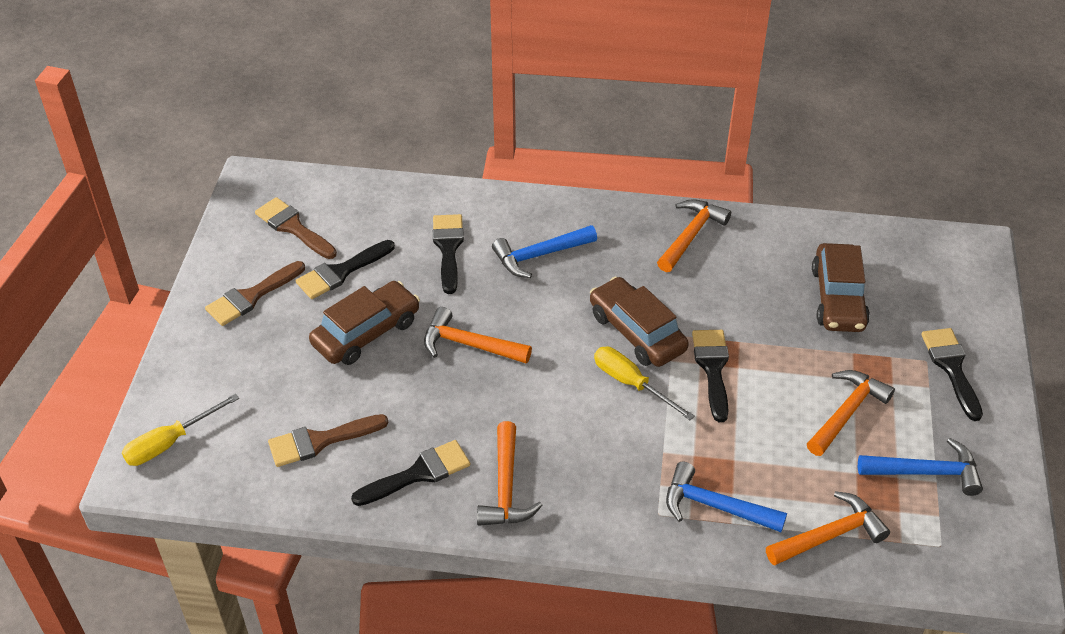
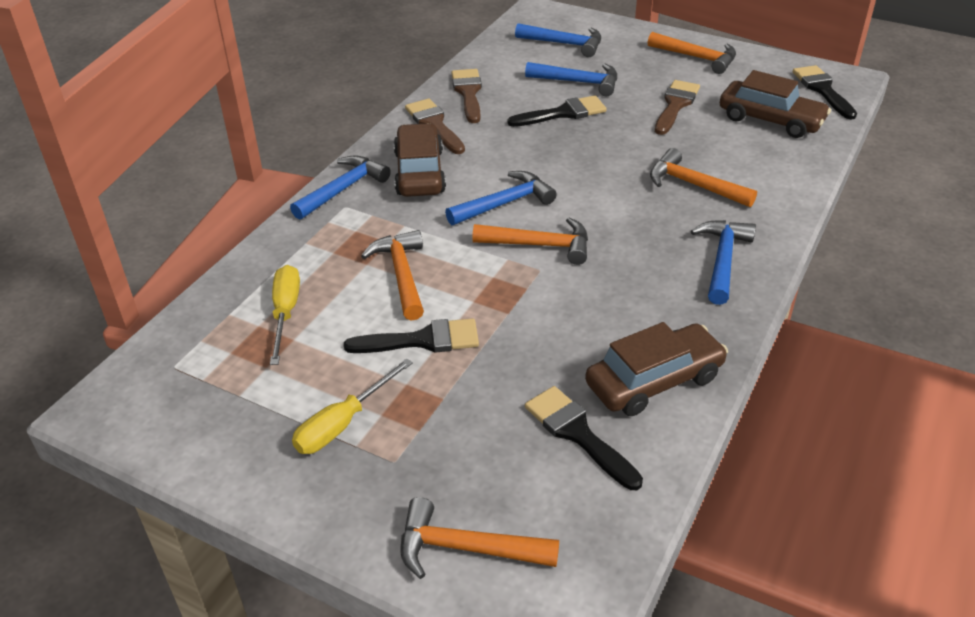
black brush: 5 -> 4
blue hammer: 3 -> 5

